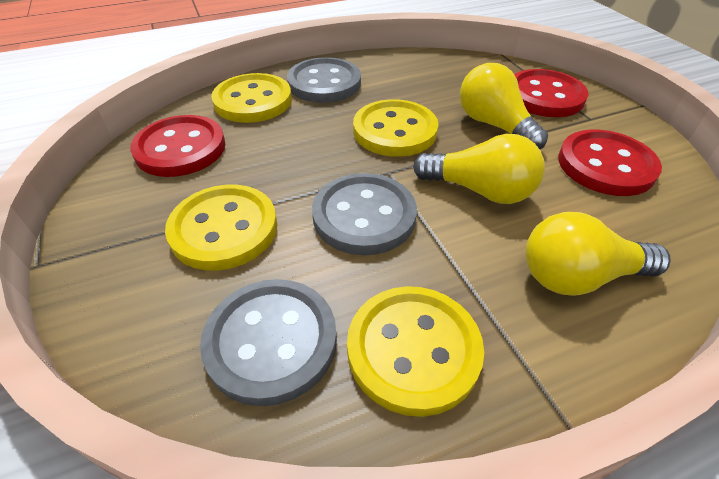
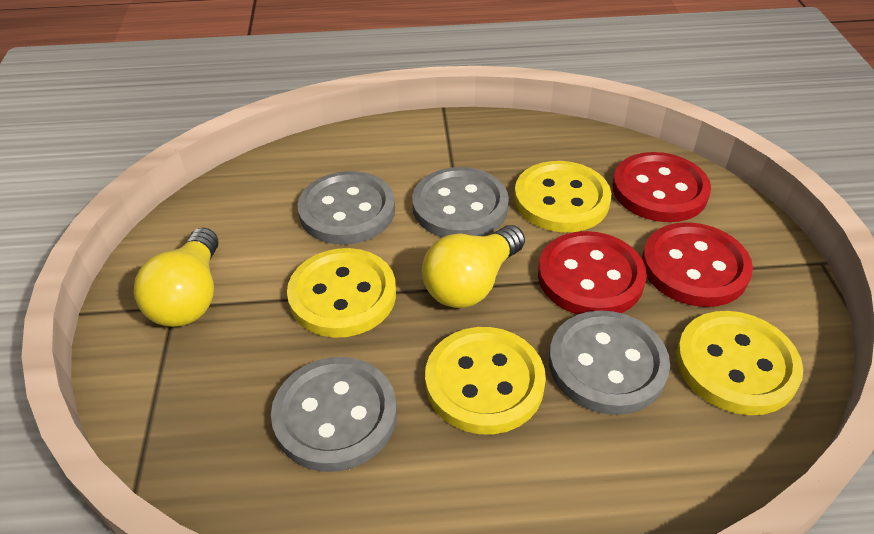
grey button: 3 -> 4
yellow light bulb: 3 -> 2

